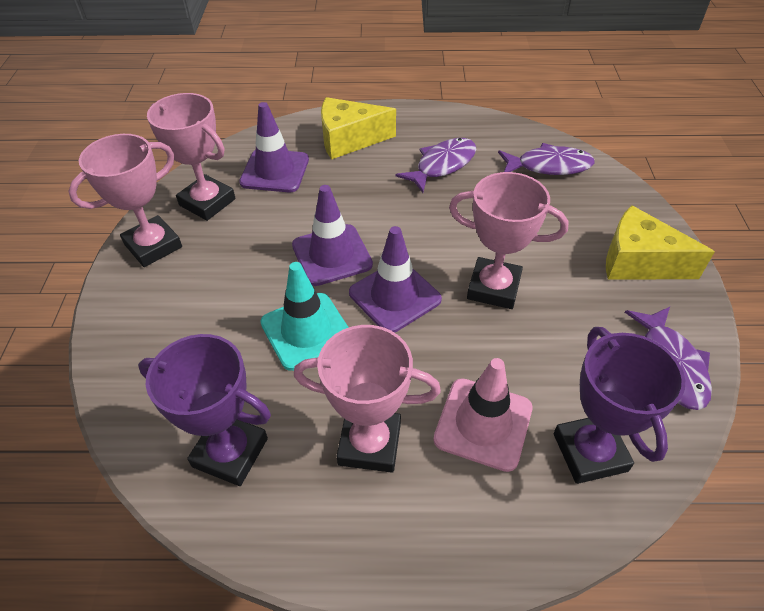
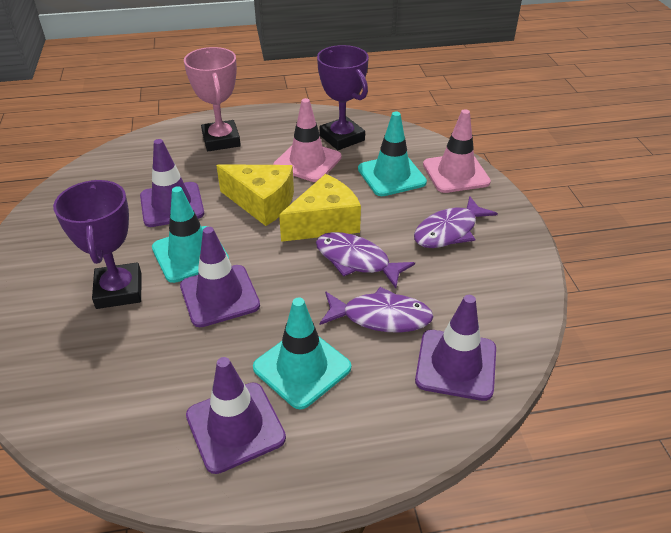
pink traffic cone: 1 -> 2
pink trophy: 4 -> 1
purple traffic cone: 3 -> 4
turquoise traffic cone: 1 -> 3

